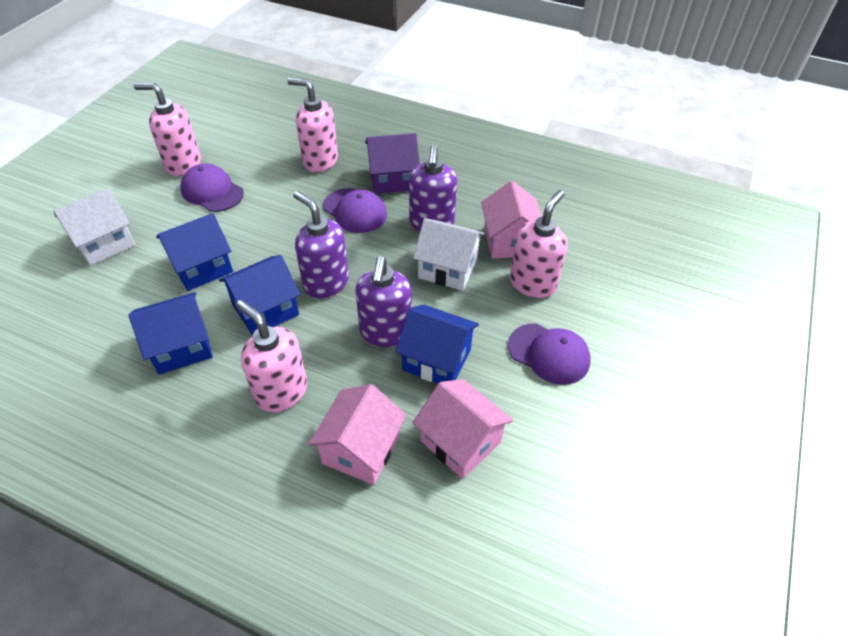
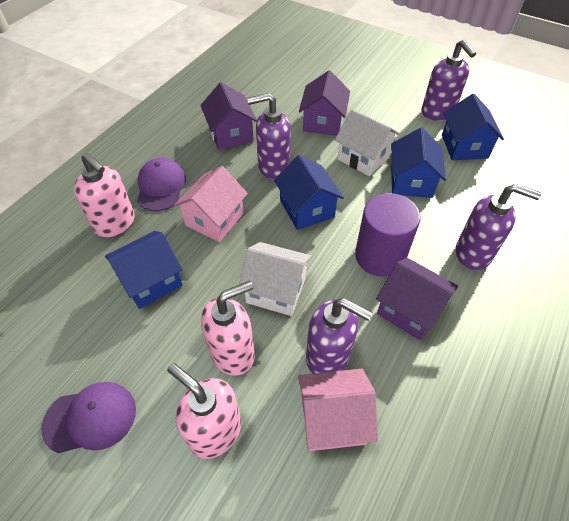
pink house: 3 -> 2
pink soap dispenser: 4 -> 3
purple cap: 3 -> 2
purple cylinder: 0 -> 1
purple house: 1 -> 3
purple soap dispenser: 3 -> 4

